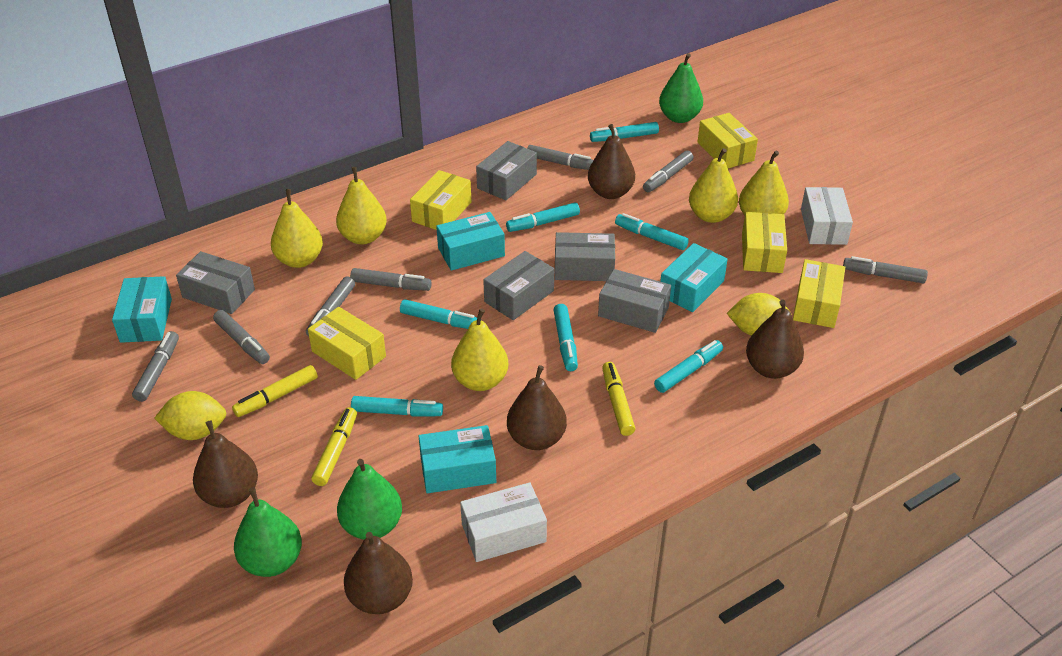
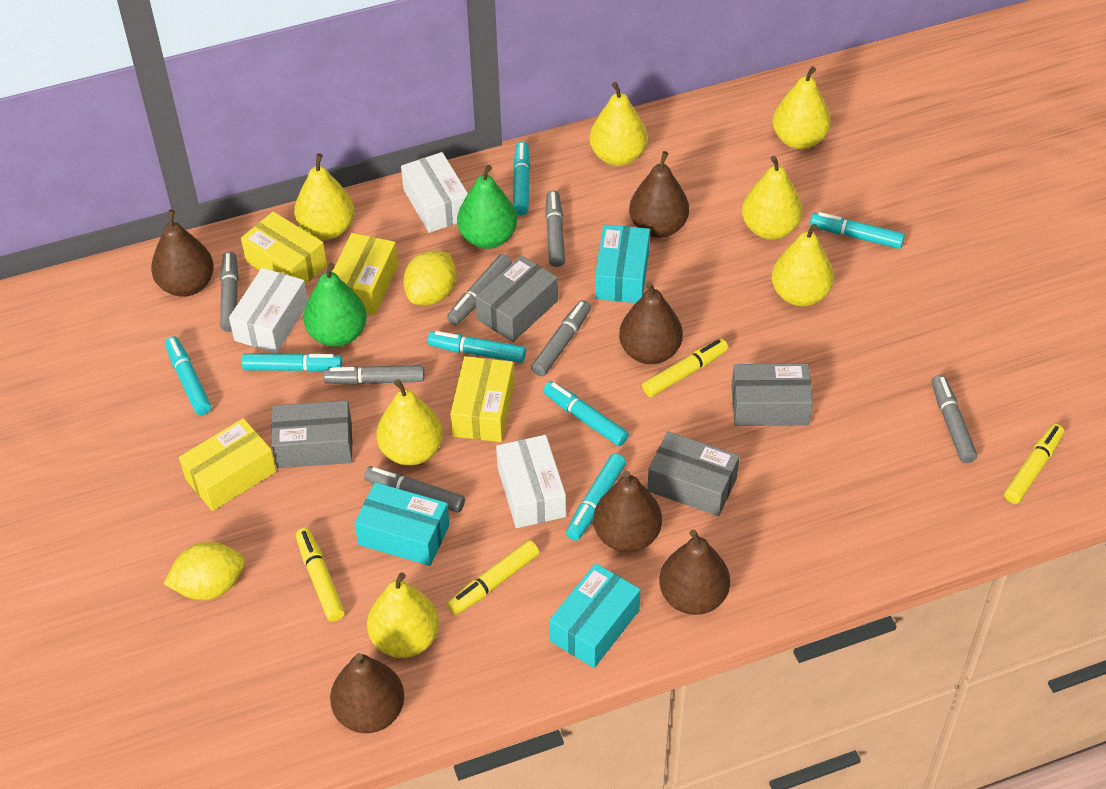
brown pear: 5 -> 6
green pear: 3 -> 2
grey box: 5 -> 4
turquoise box: 4 -> 3
white box: 2 -> 3
yellow box: 5 -> 4
yellow marker: 3 -> 4
yellow pear: 5 -> 7

